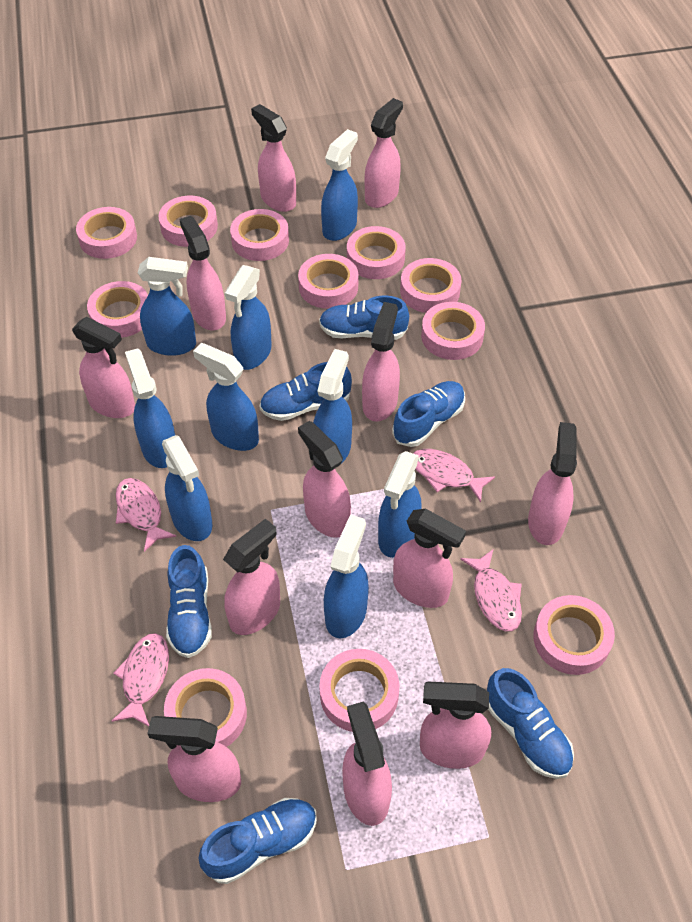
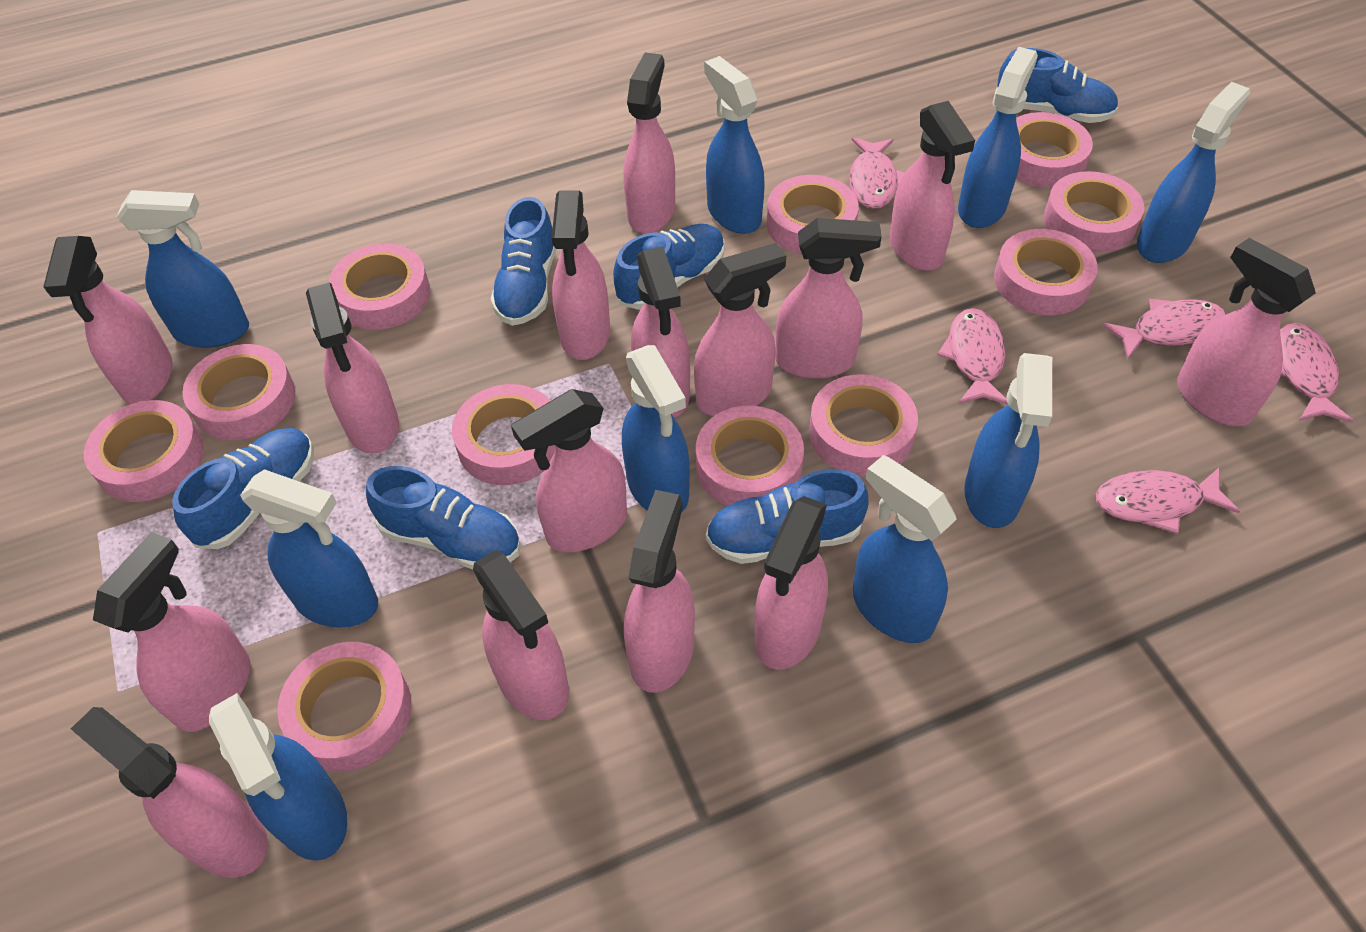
pink fish: 4 -> 5
pink spray bottle: 12 -> 15

